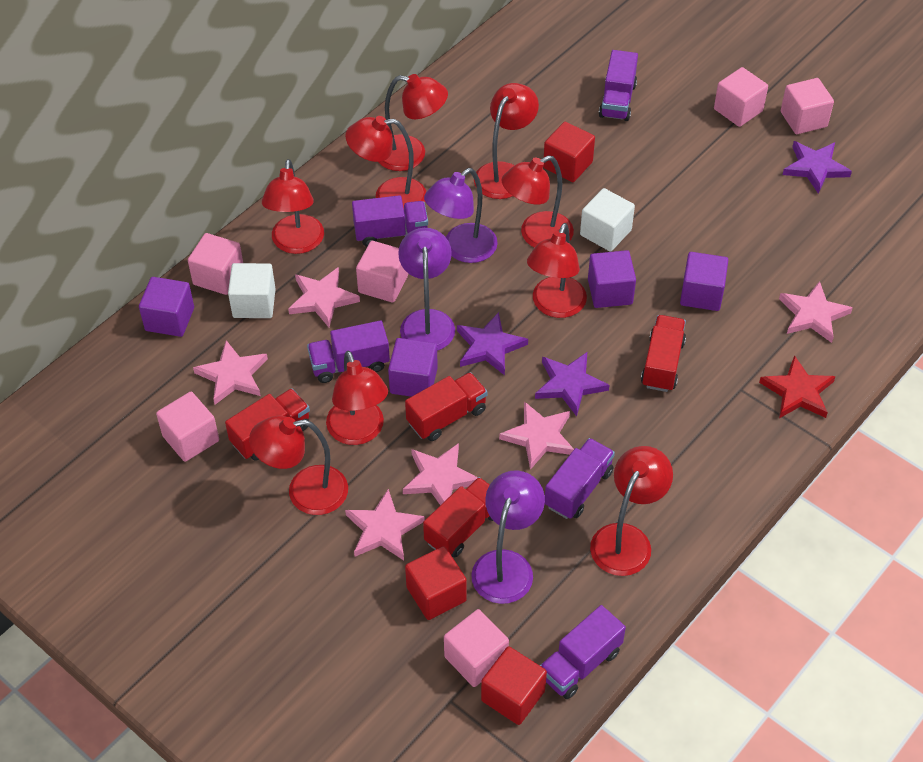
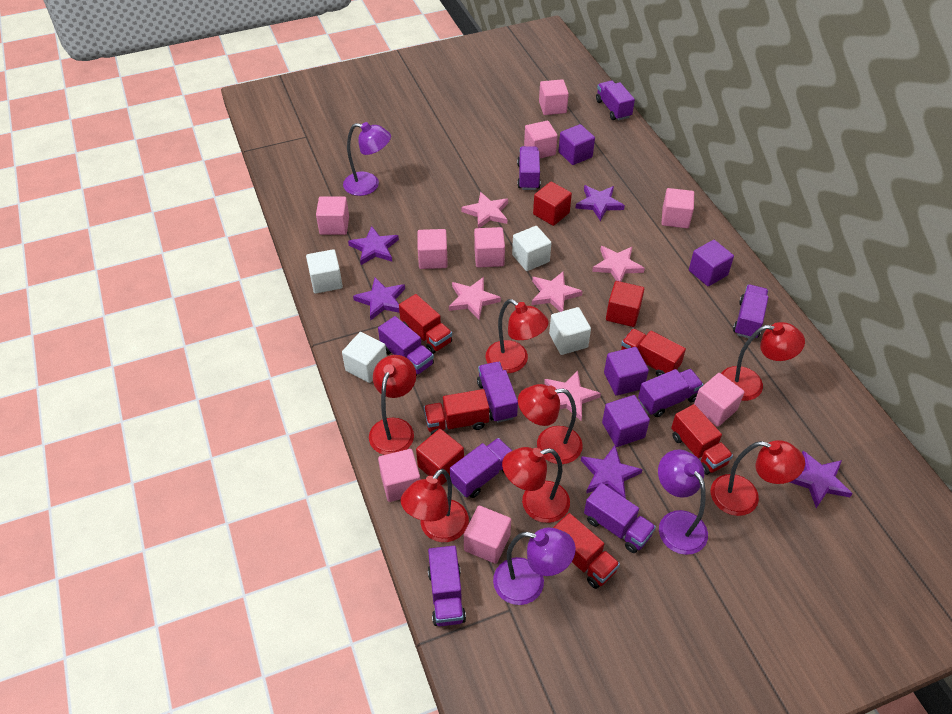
pink cube: 6 -> 9
pink star: 6 -> 5
purple star: 3 -> 5
purple truck: 5 -> 9
red lamp: 9 -> 7
red star: 1 -> 0
red truck: 4 -> 5
white cube: 2 -> 4

